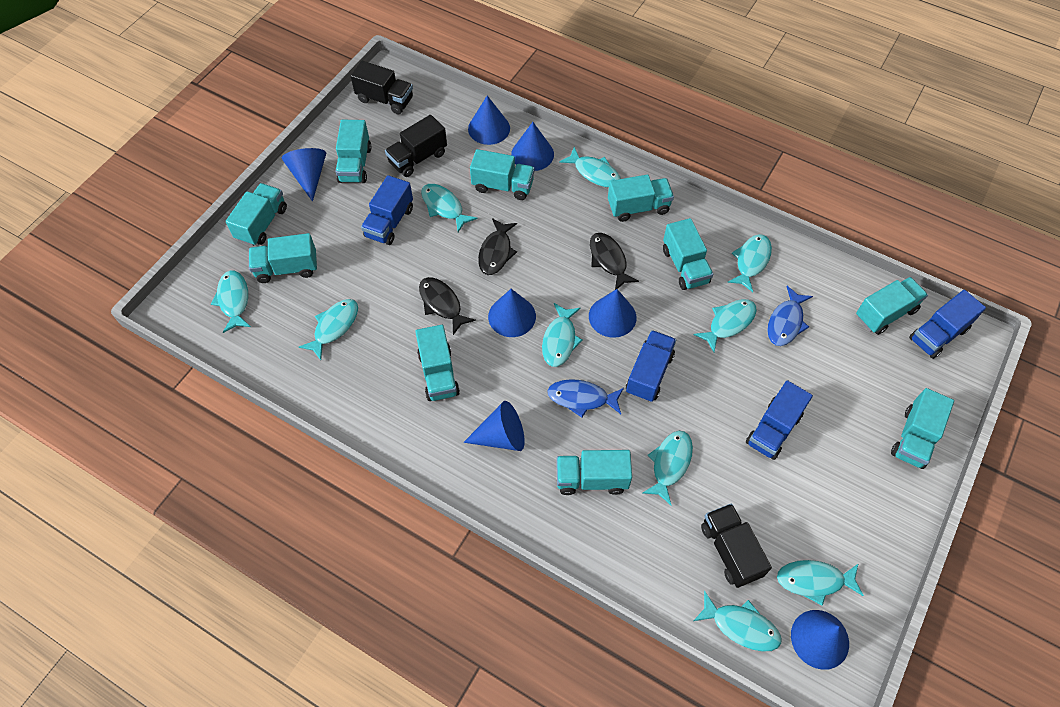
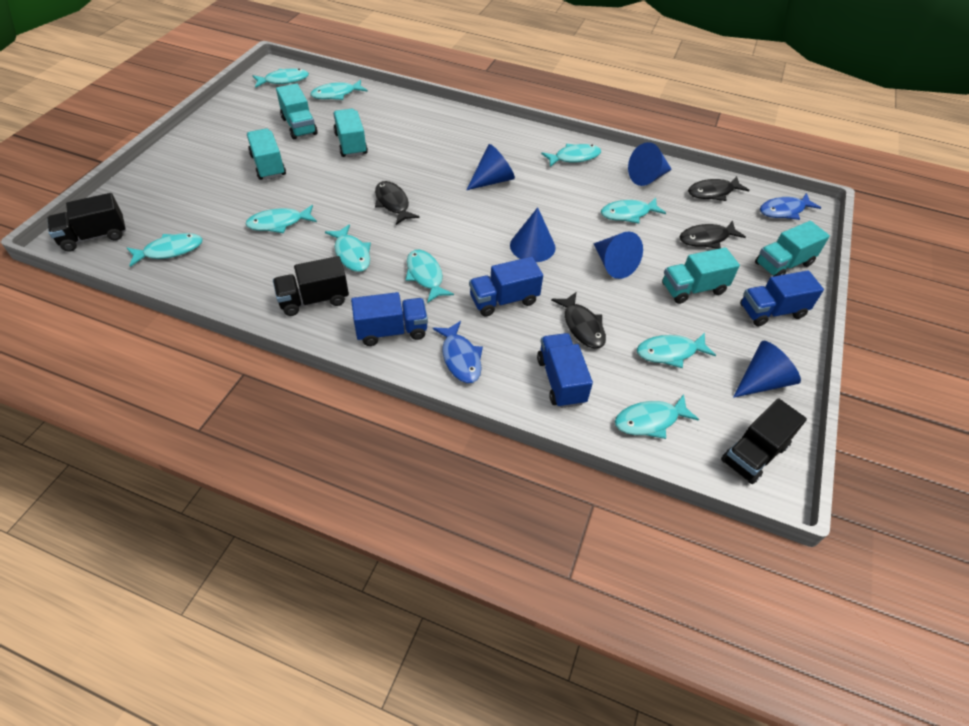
black fish: 3 -> 4
blue cone: 7 -> 5
turquoise truck: 10 -> 5

